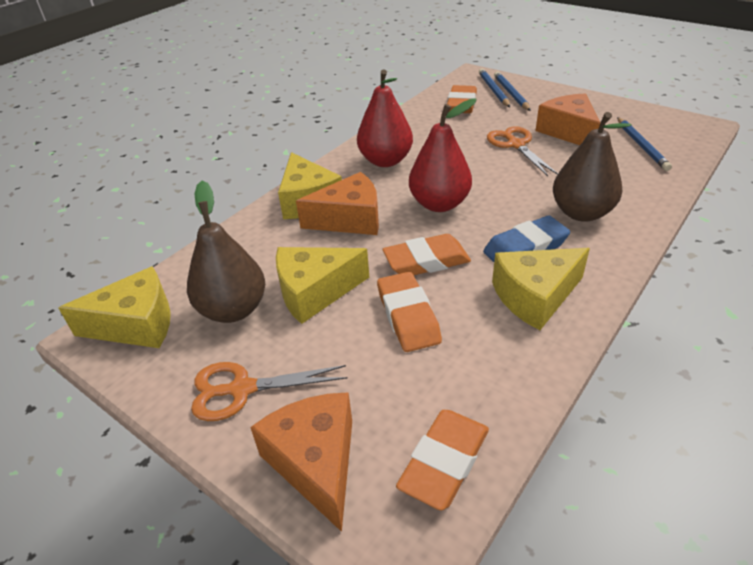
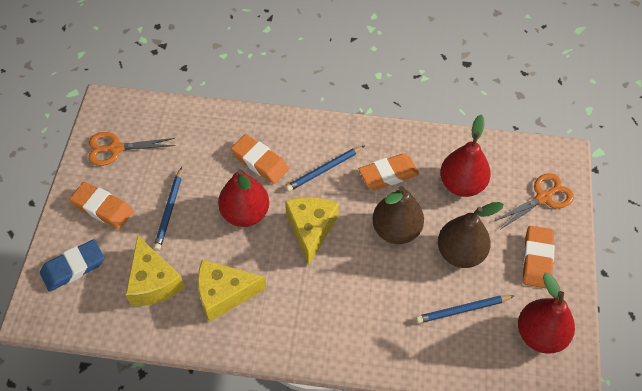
orange cheese: 3 -> 0
red pear: 2 -> 3
yellow cheese: 4 -> 3

